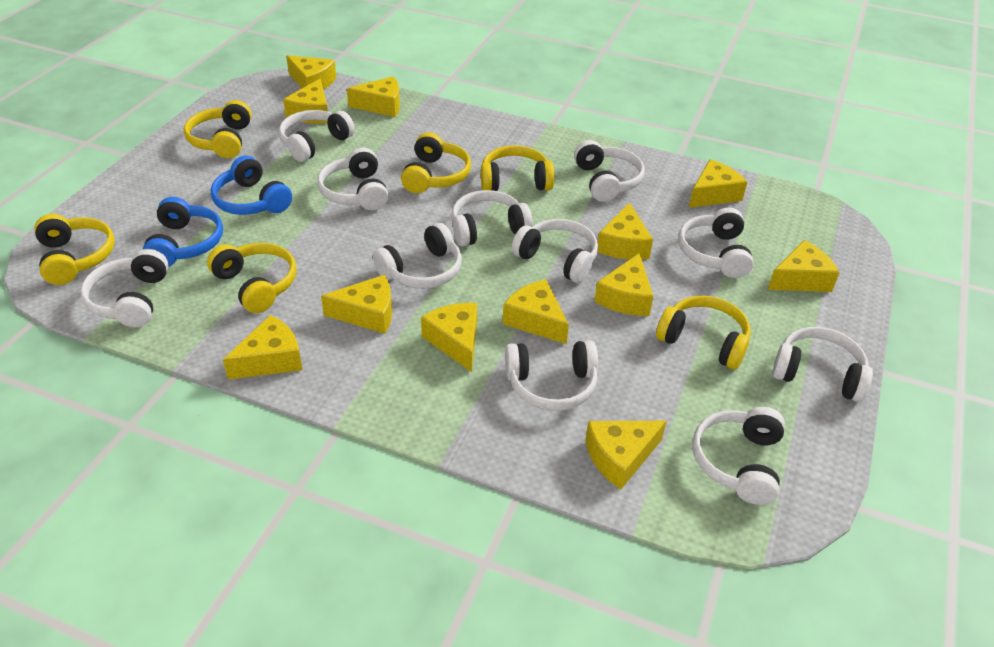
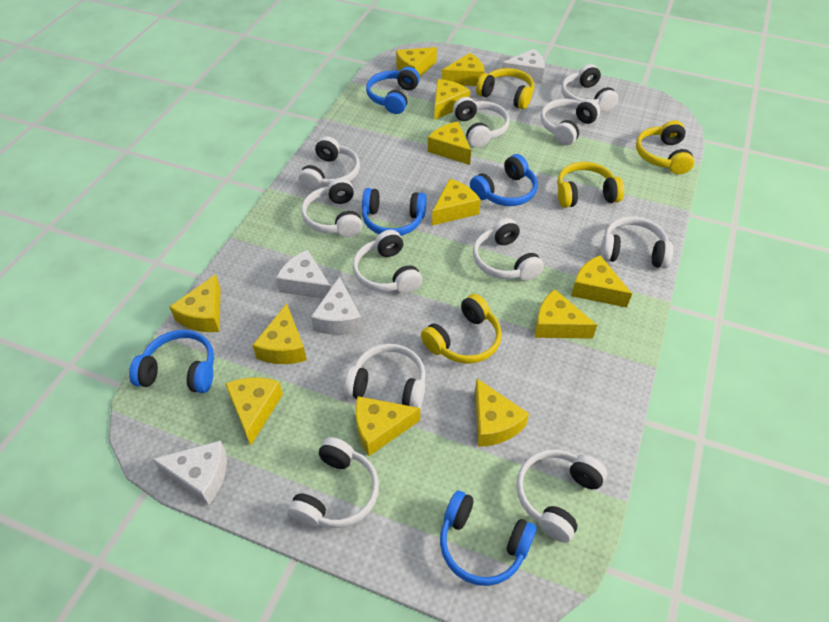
blue headphones: 2 -> 5
white cheese: 0 -> 4
yellow headphones: 6 -> 4

